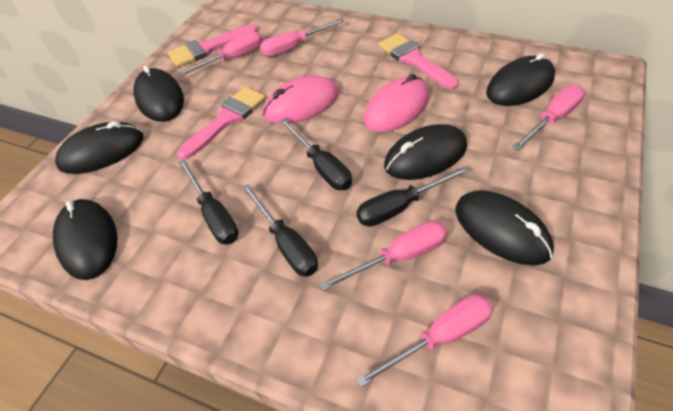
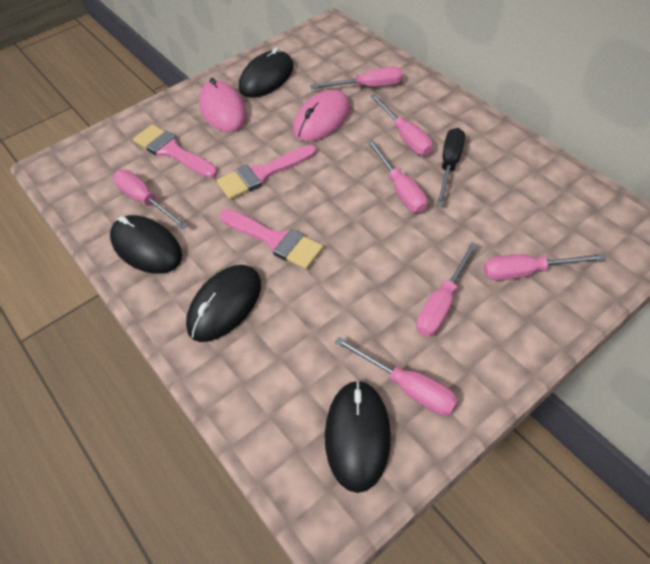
black mouse: 6 -> 4
black screwdriver: 4 -> 1
pink screwdriver: 5 -> 7

